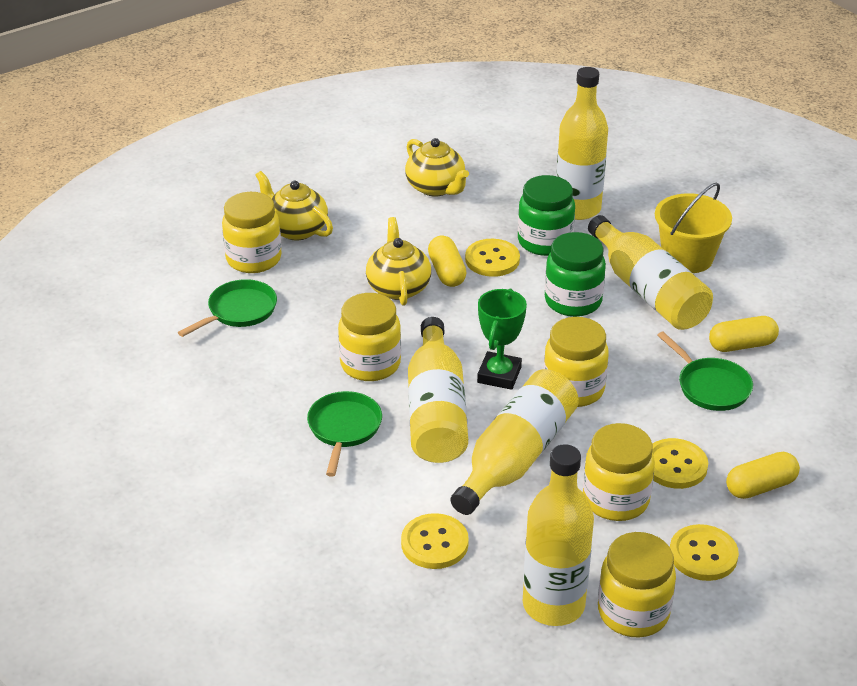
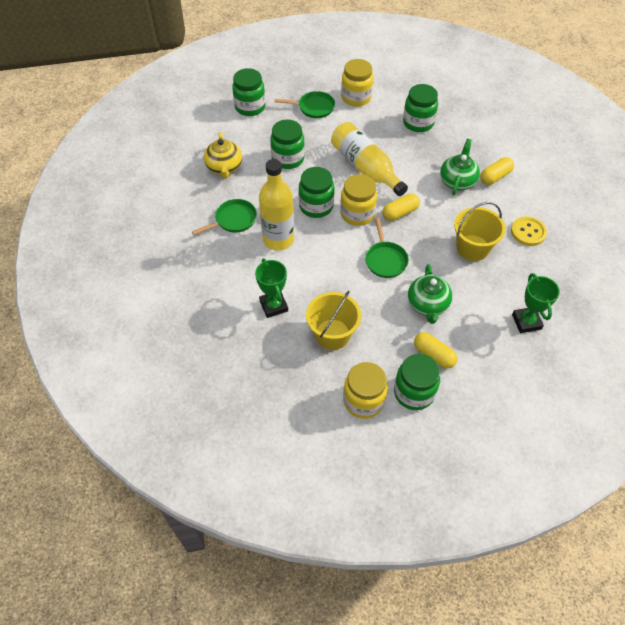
green jar: 2 -> 5
green teapot: 0 -> 2
green trophy: 1 -> 2
yellow bottle: 5 -> 2
yellow bucket: 1 -> 2
yellow button: 4 -> 1
yellow jar: 5 -> 3
yellow teapot: 3 -> 1

